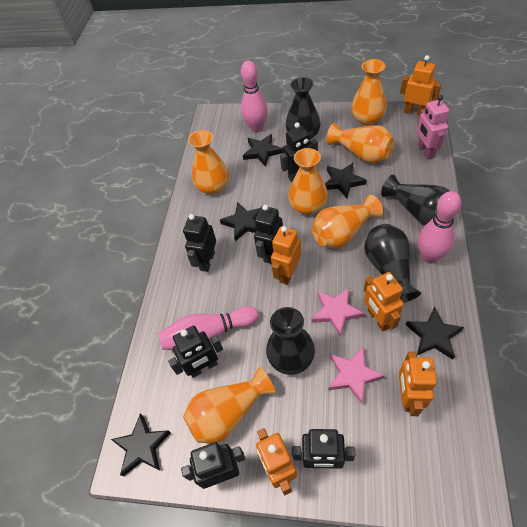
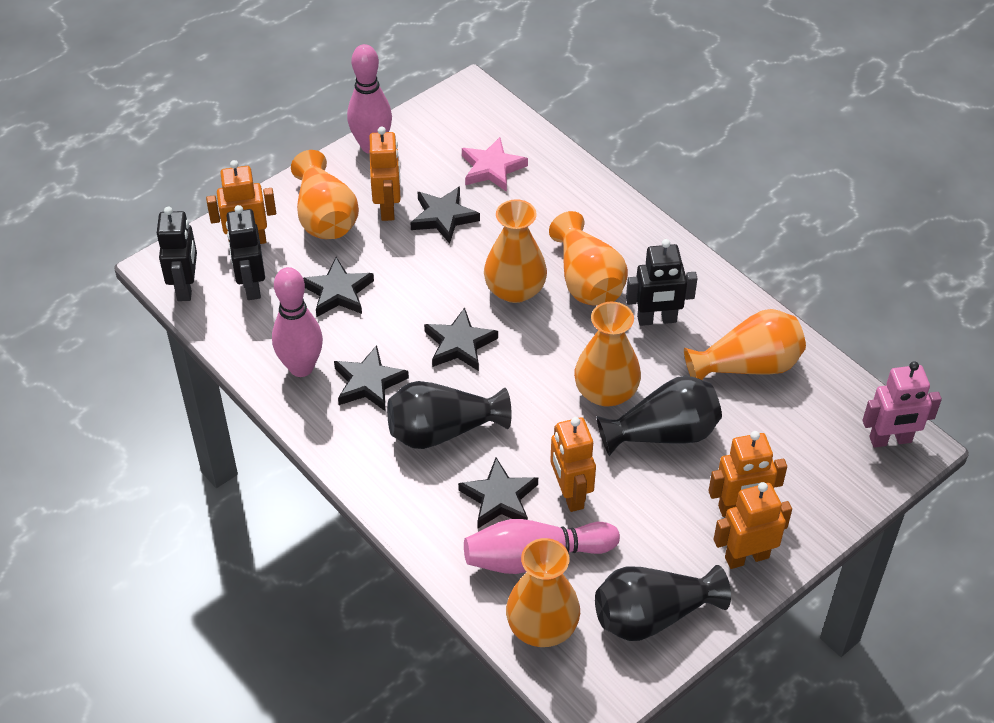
black robot: 6 -> 3
black vase: 4 -> 3
pink star: 2 -> 1

